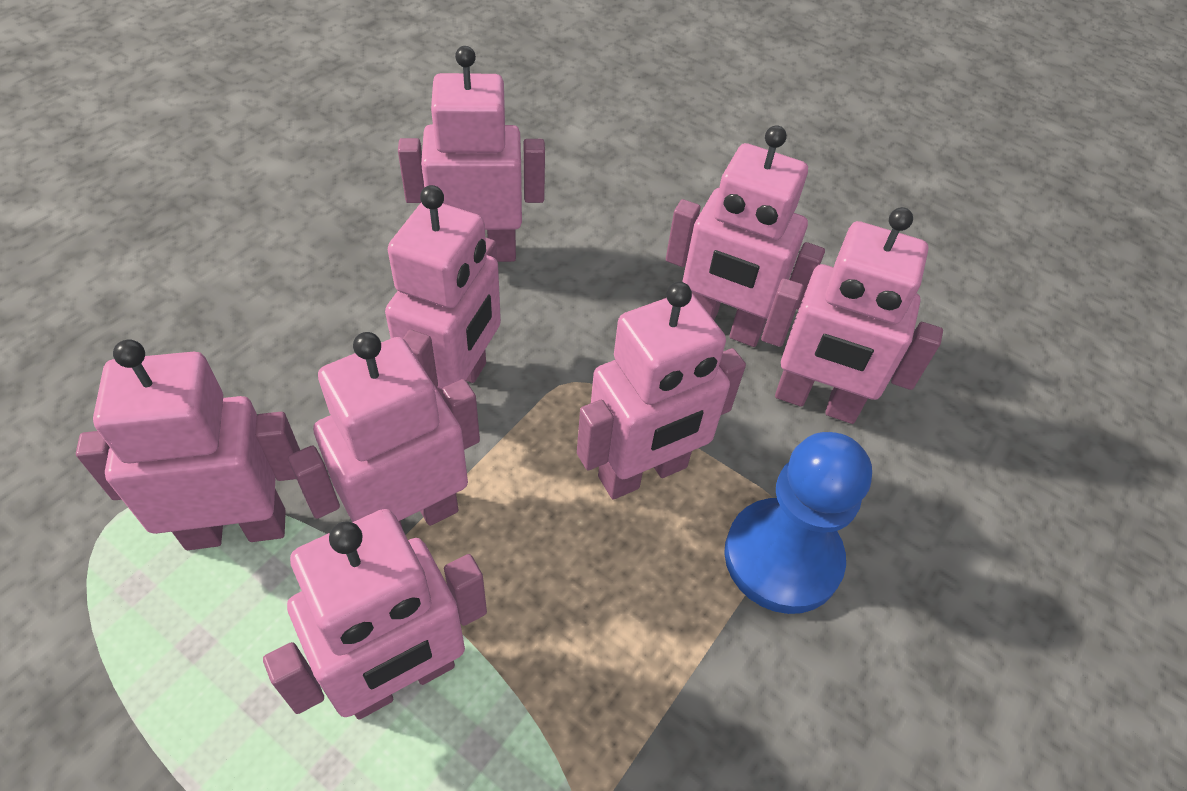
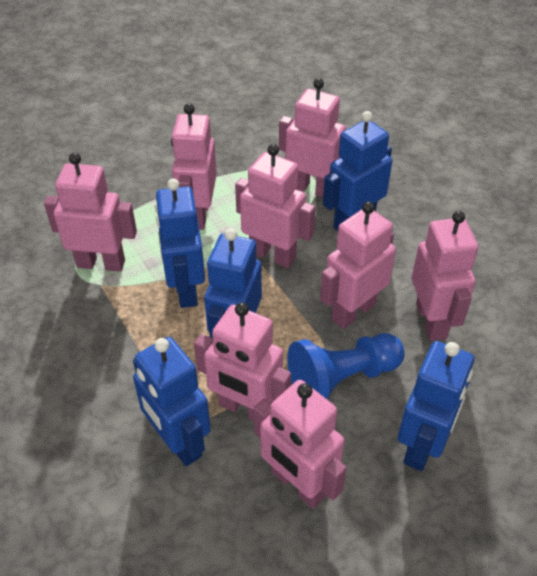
blue robot: 0 -> 5

